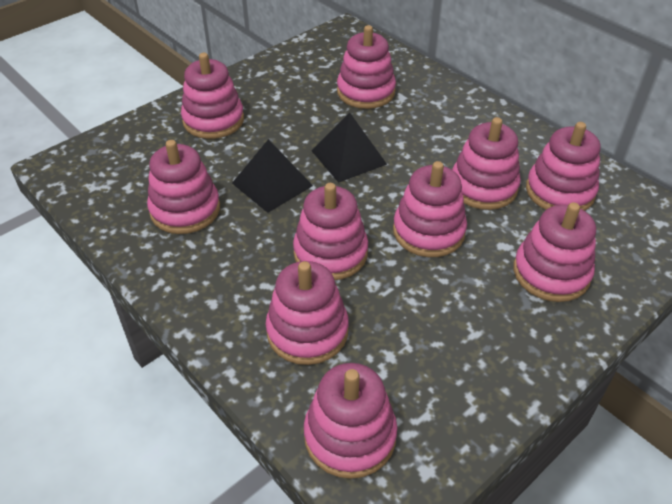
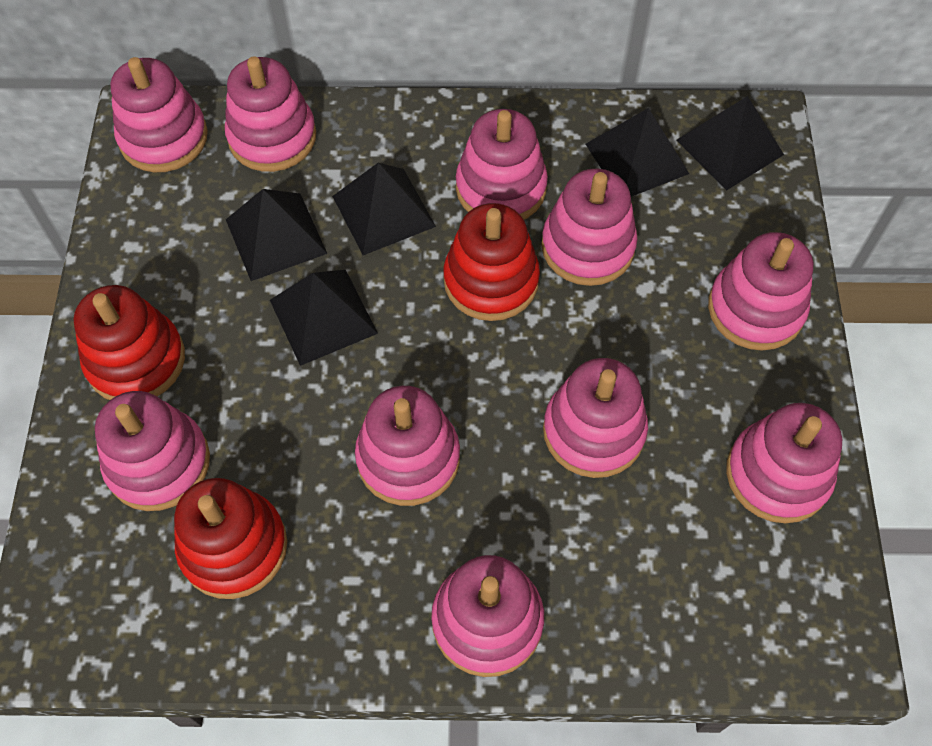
black pyramid: 2 -> 5
red stacking toy: 0 -> 3

